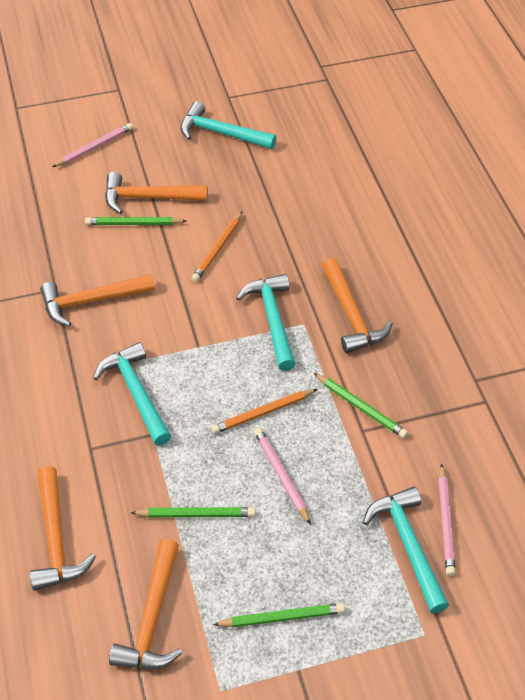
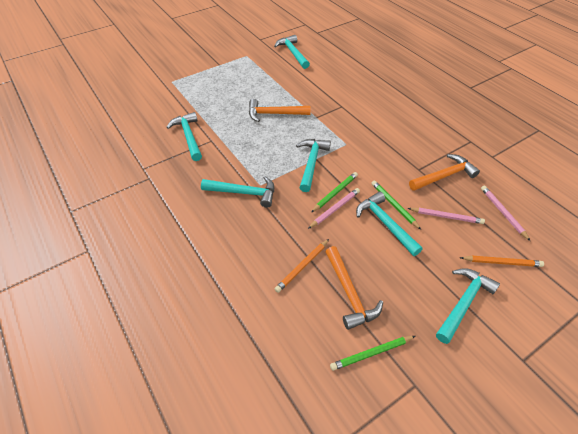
green pencil: 4 -> 3
orange hammer: 5 -> 3
turquoise hammer: 4 -> 6

